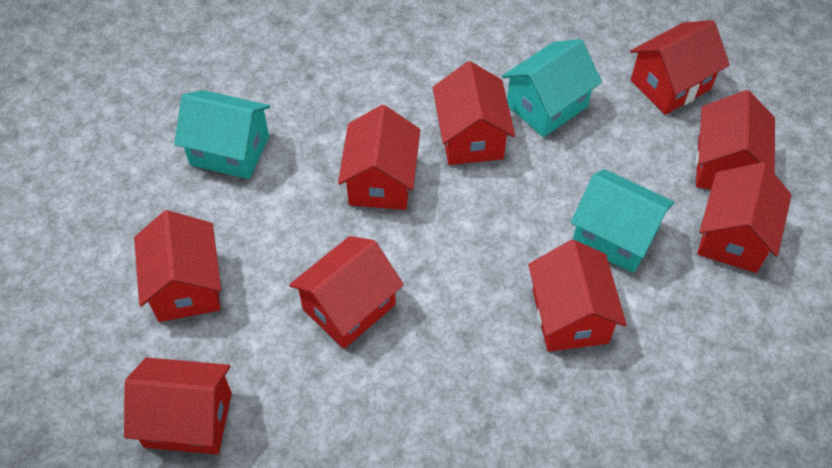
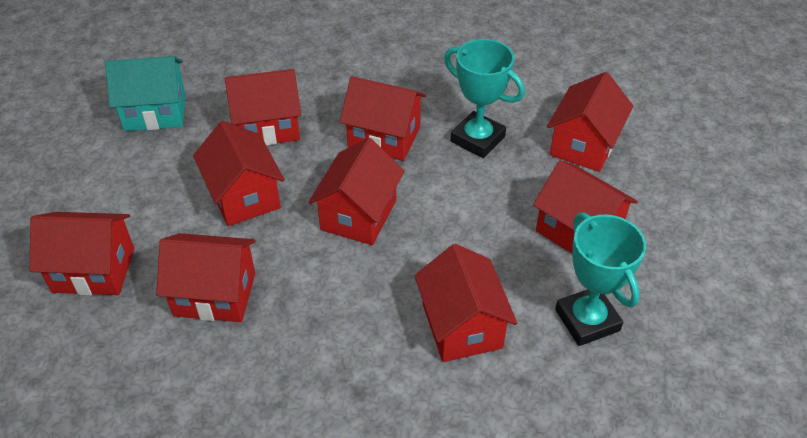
turquoise house: 3 -> 1
turquoise trophy: 0 -> 2

